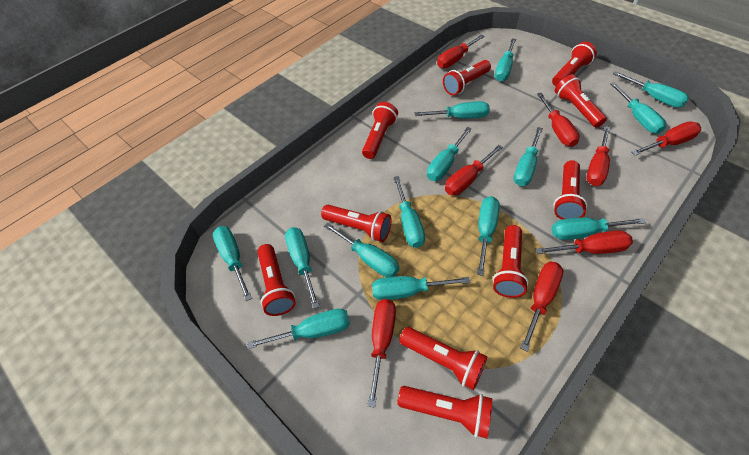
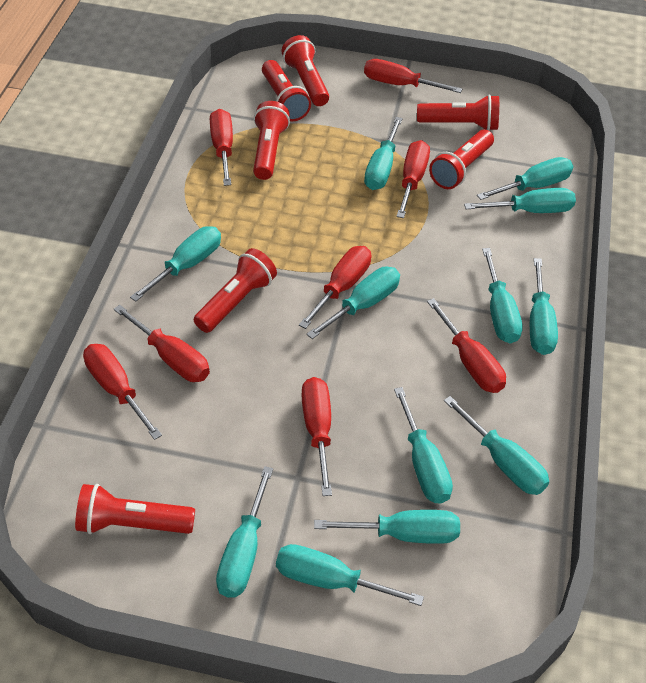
red flashlight: 10 -> 7
turquoise screwdriver: 14 -> 12

